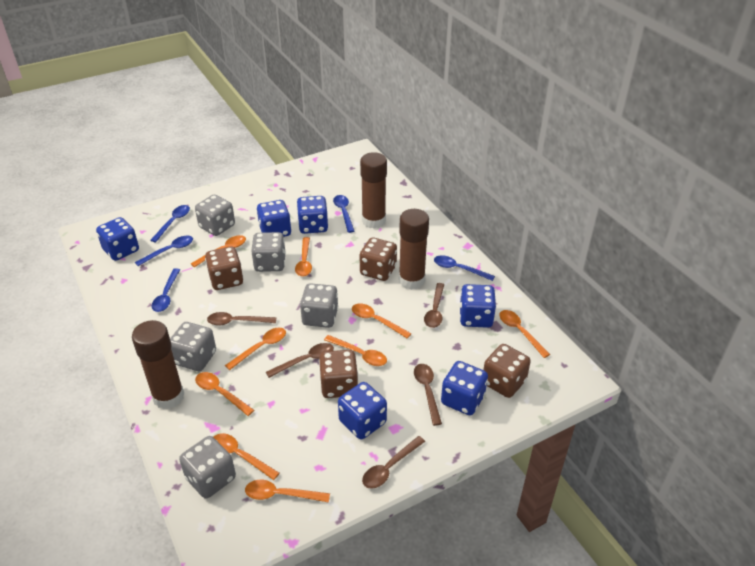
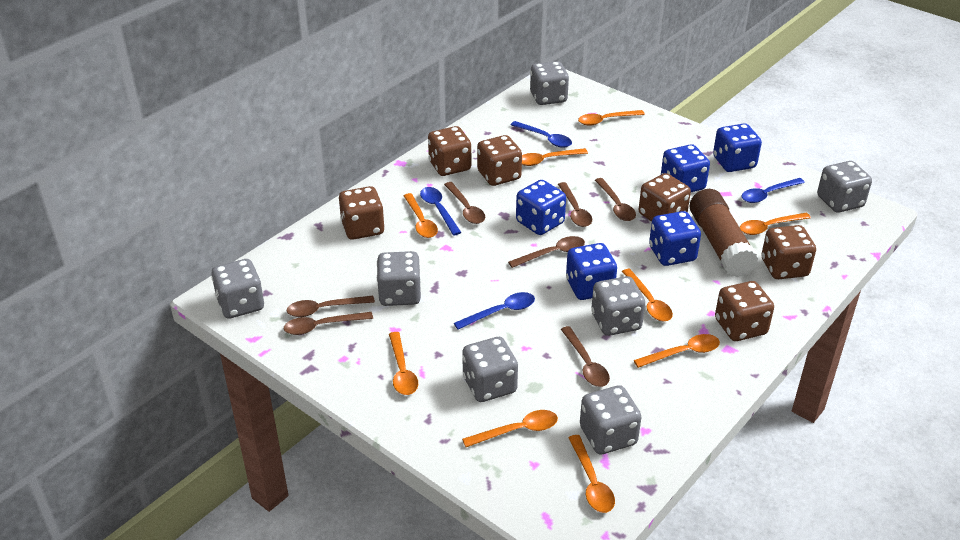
blue dice: 6 -> 5
blue spoon: 5 -> 4
brown dice: 4 -> 6
brown glue stick: 3 -> 1
brown spoon: 5 -> 7
grey dice: 5 -> 7

